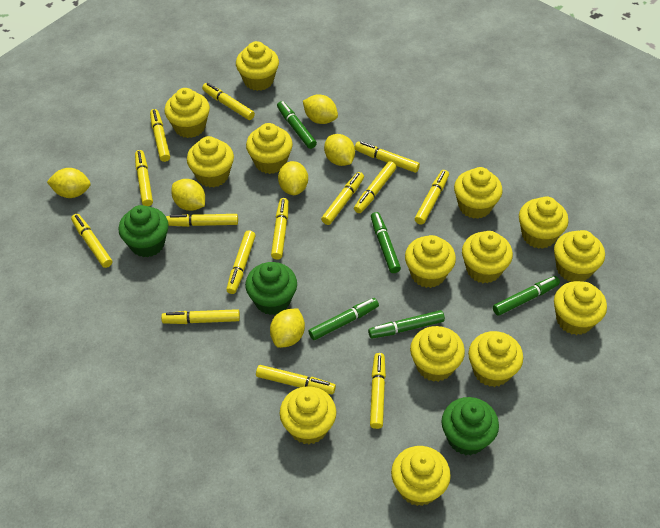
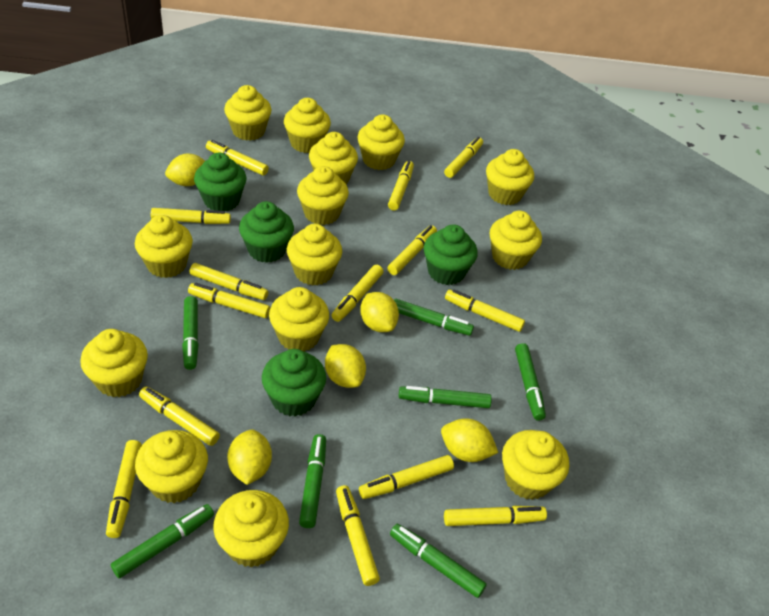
green cupcake: 3 -> 4
green marker: 5 -> 7
yellow lemon: 6 -> 5

